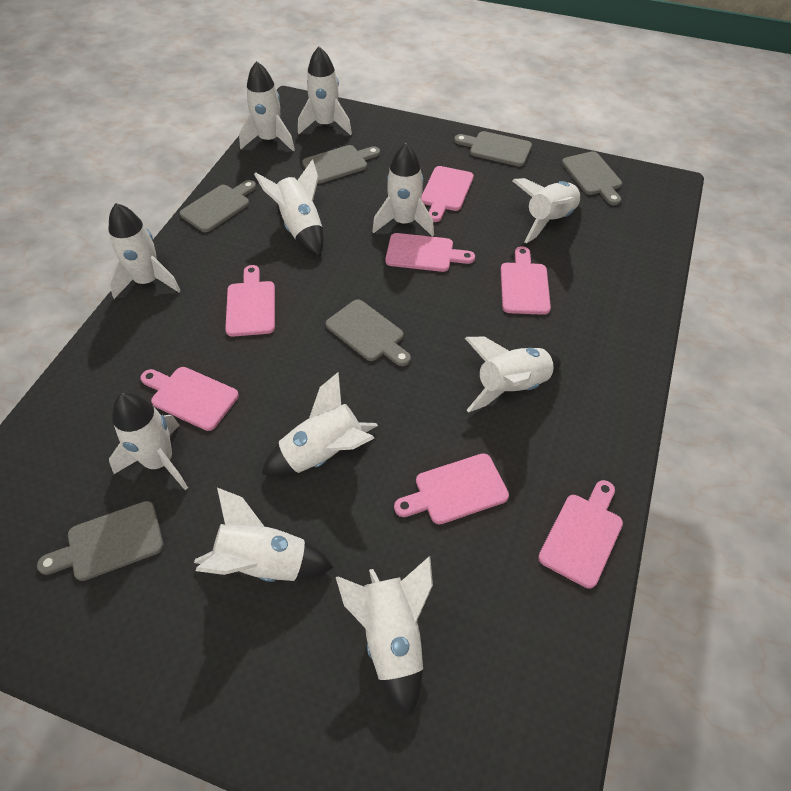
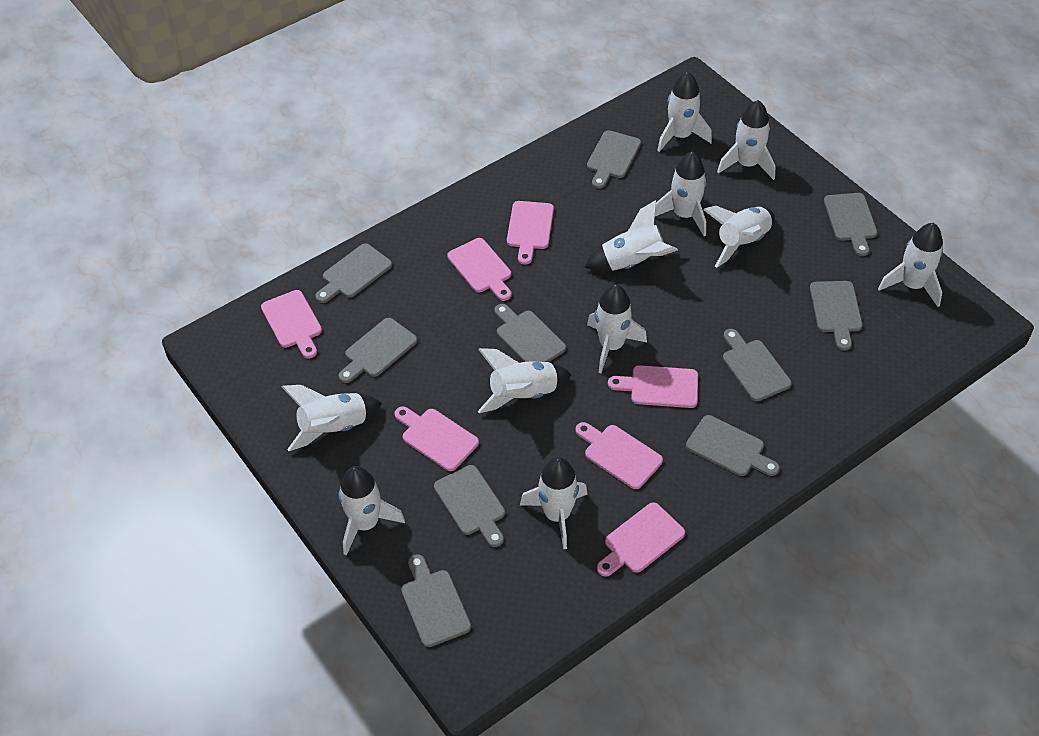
grey cutting board: 6 -> 10

